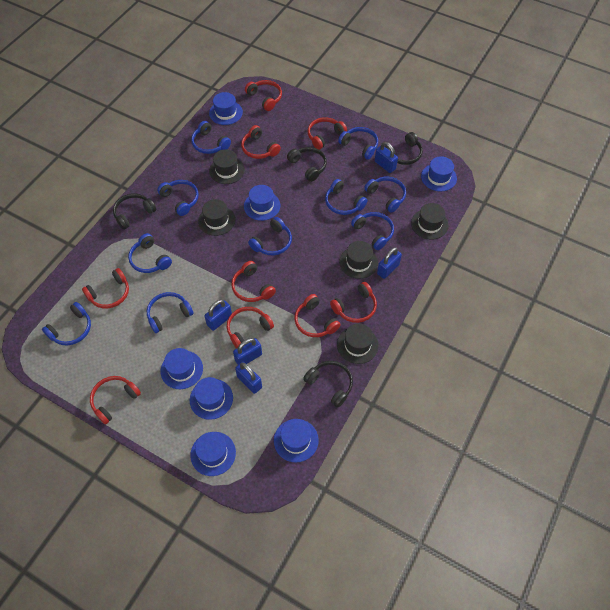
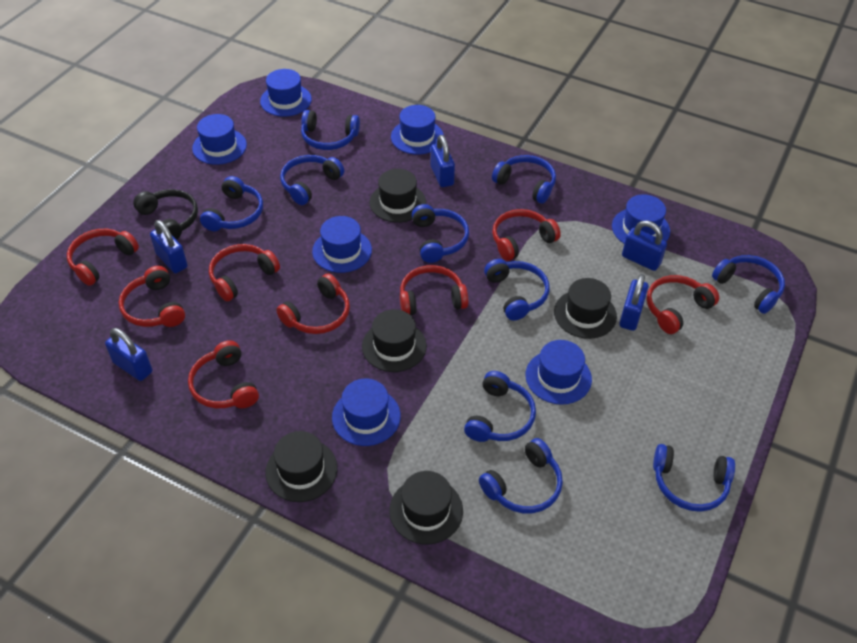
black headphones: 4 -> 1
red headphones: 9 -> 8

